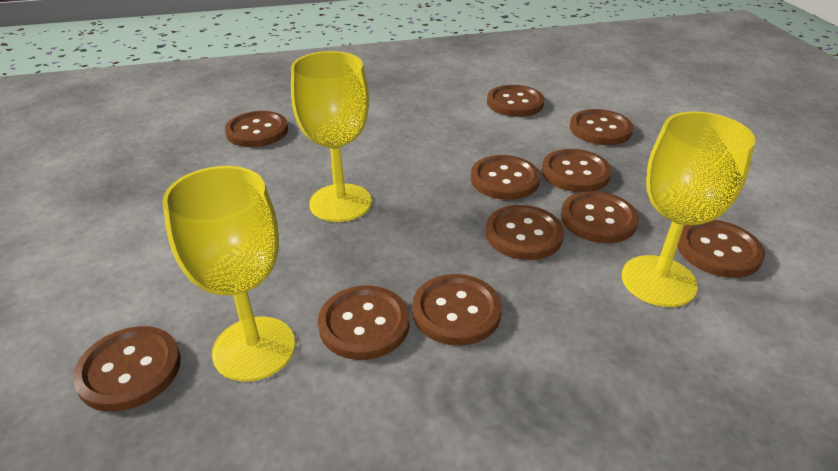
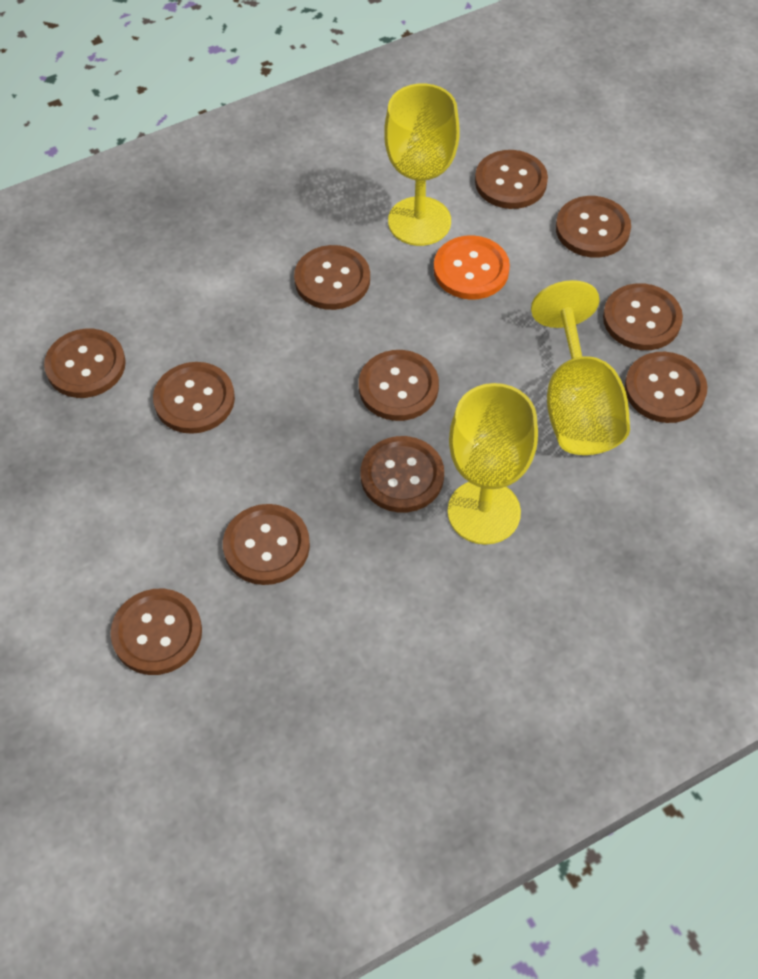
orange button: 0 -> 1

